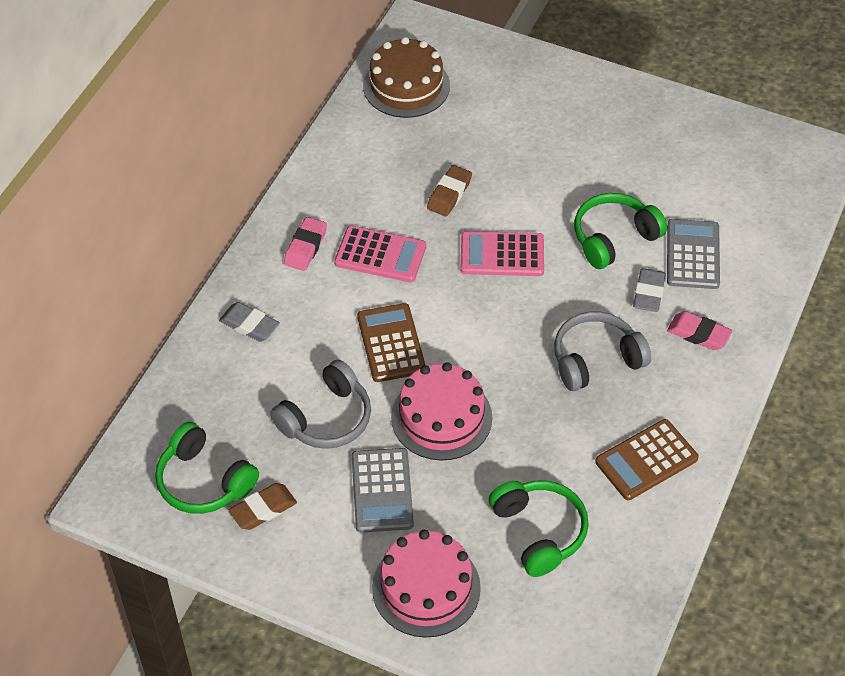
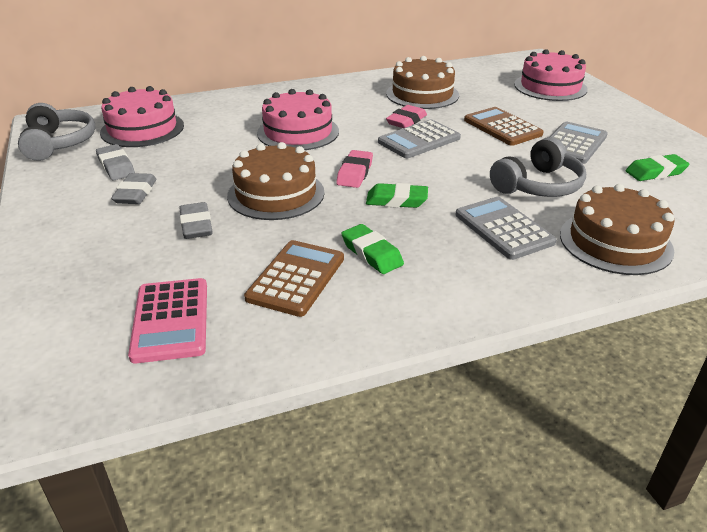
brown cake: 1 -> 3
brown eraser: 2 -> 0
green eraser: 0 -> 3
green headphones: 3 -> 0
grey calculator: 2 -> 3
grey eraser: 2 -> 3
pink cake: 2 -> 3
pink calculator: 2 -> 1

